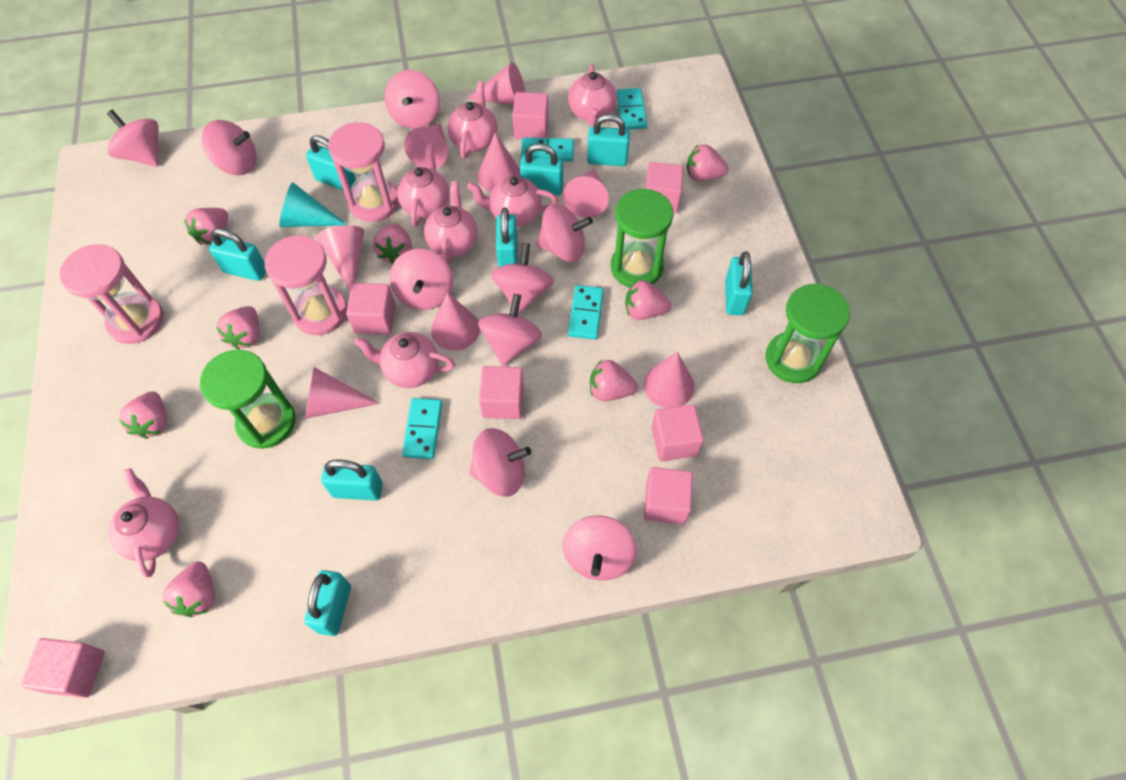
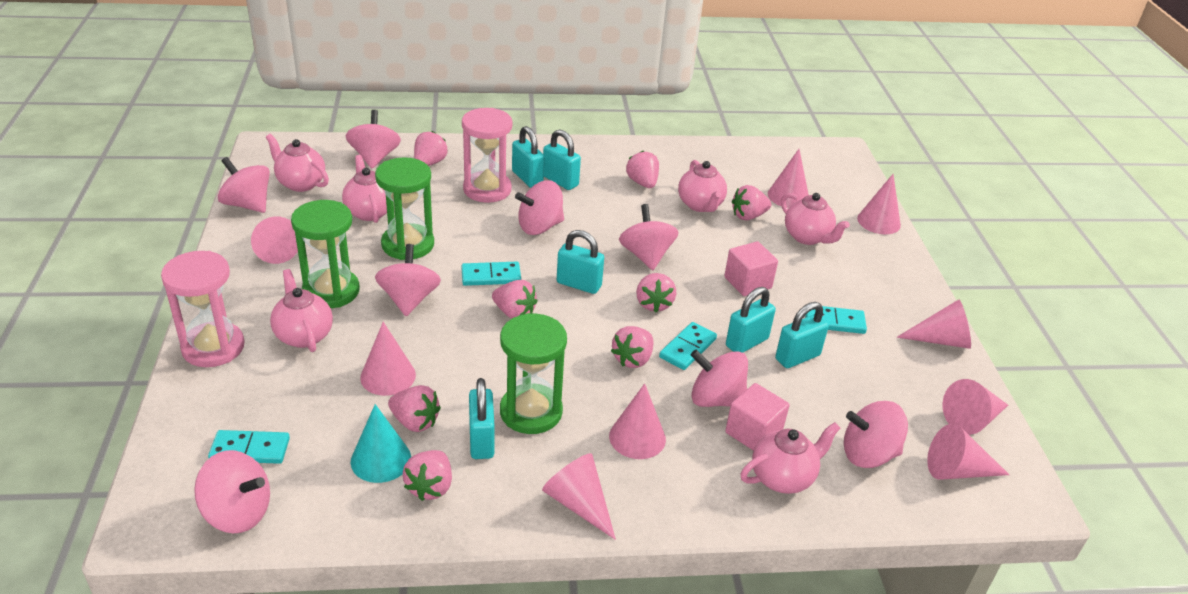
pink cone: 8 -> 9
pink cube: 7 -> 2
pink hourglass: 3 -> 2
pink spinning top: 9 -> 8
pink teapot: 7 -> 6
turquoise padlock: 8 -> 6

